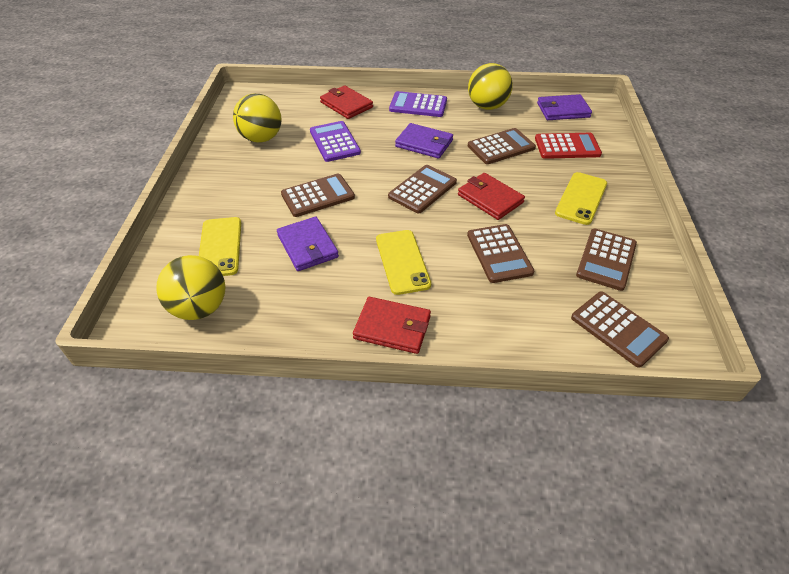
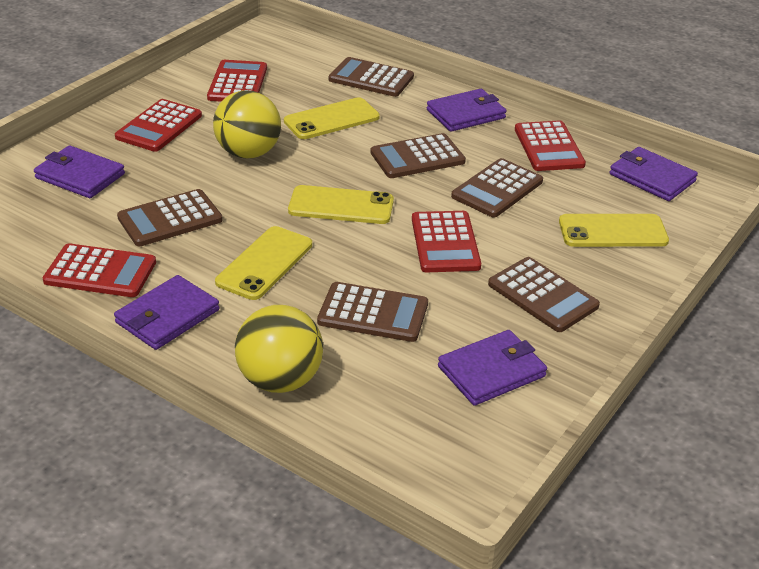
purple calculator: 2 -> 0
purple wallet: 3 -> 5
red calculator: 1 -> 5
red wallet: 3 -> 0
yellow ball: 3 -> 2
yellow phone: 3 -> 4

